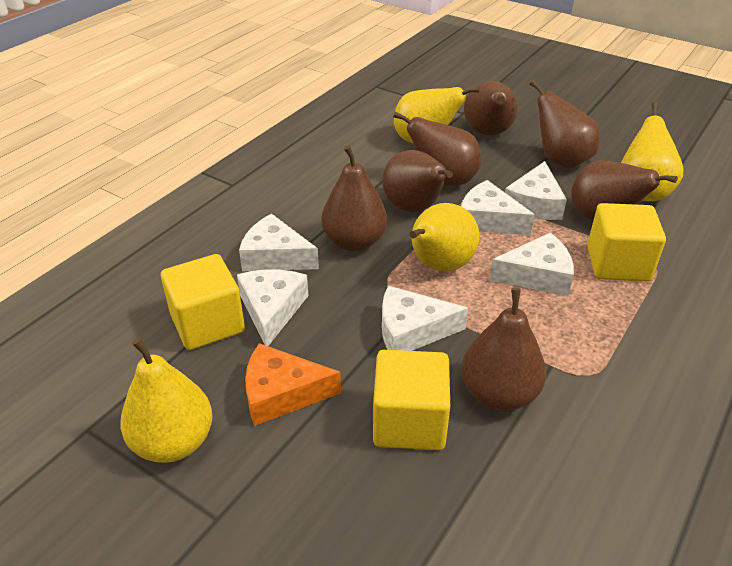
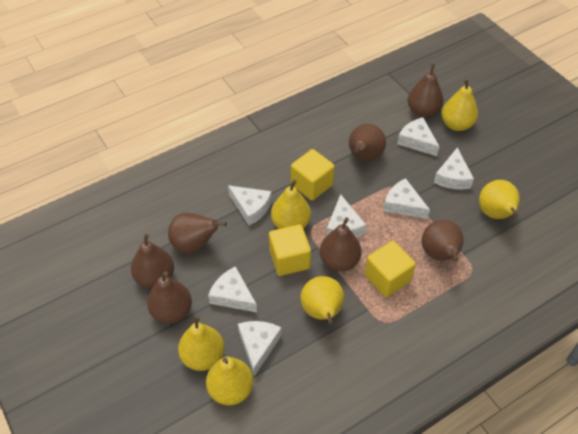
orange cheese: 1 -> 0
white cheese: 6 -> 7
yellow pear: 4 -> 6

